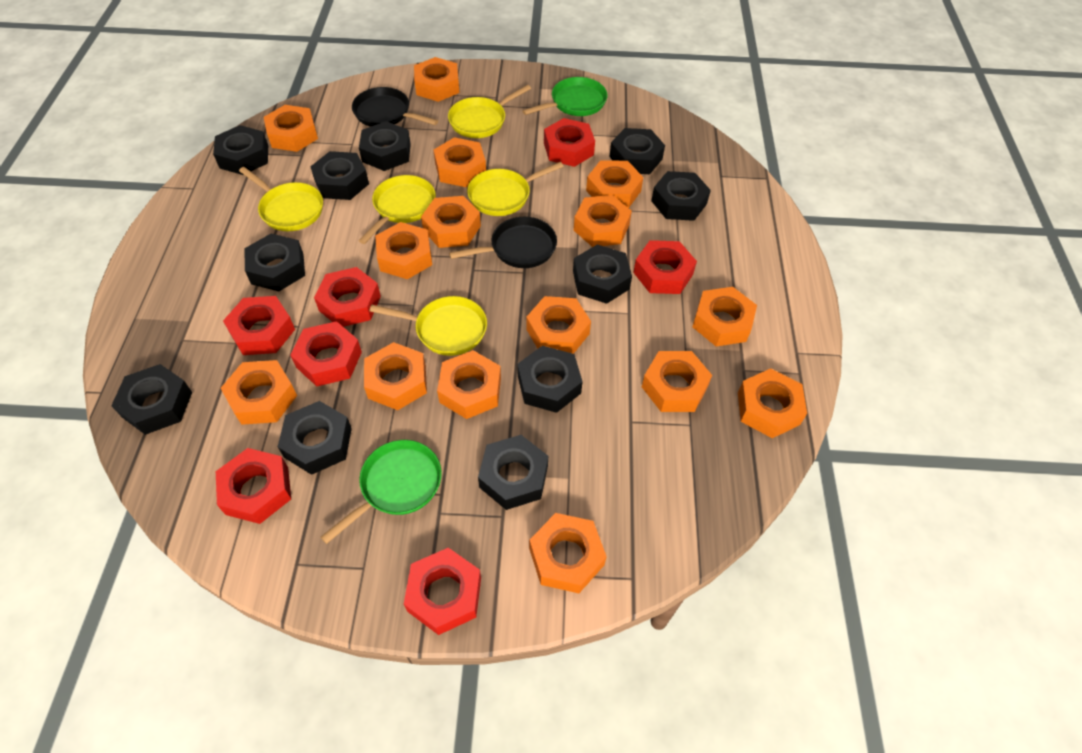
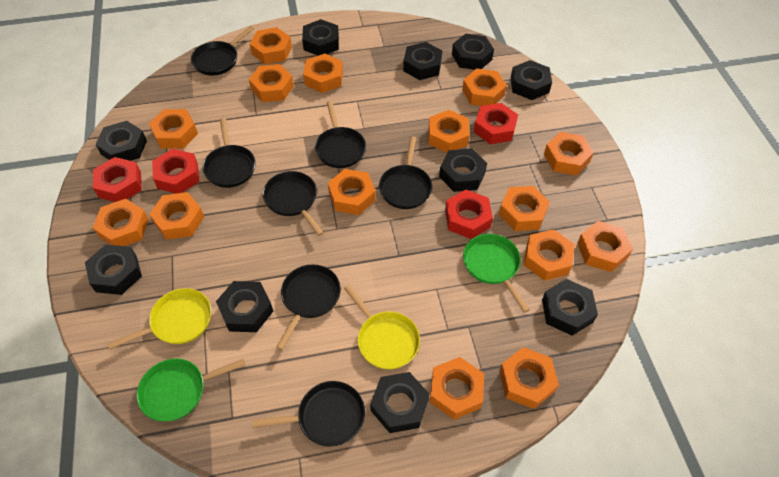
black nut: 11 -> 10
black pan: 2 -> 7
red nut: 7 -> 4
yellow pan: 5 -> 2

